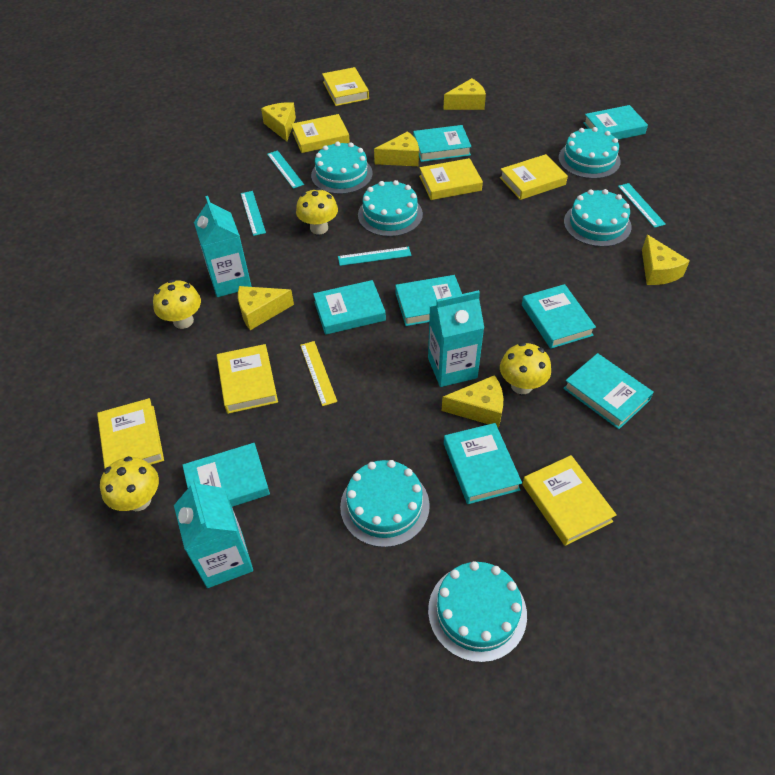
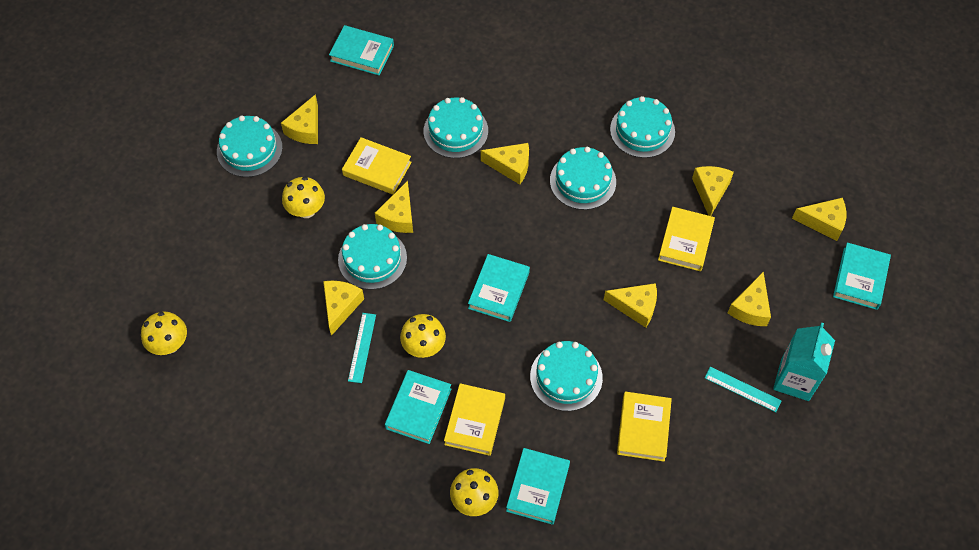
turquoise book: 8 -> 5
turquoise carton: 3 -> 1
turquoise ruler: 4 -> 2
yellow book: 7 -> 4
yellow cheese: 6 -> 8
yellow ruler: 1 -> 0

